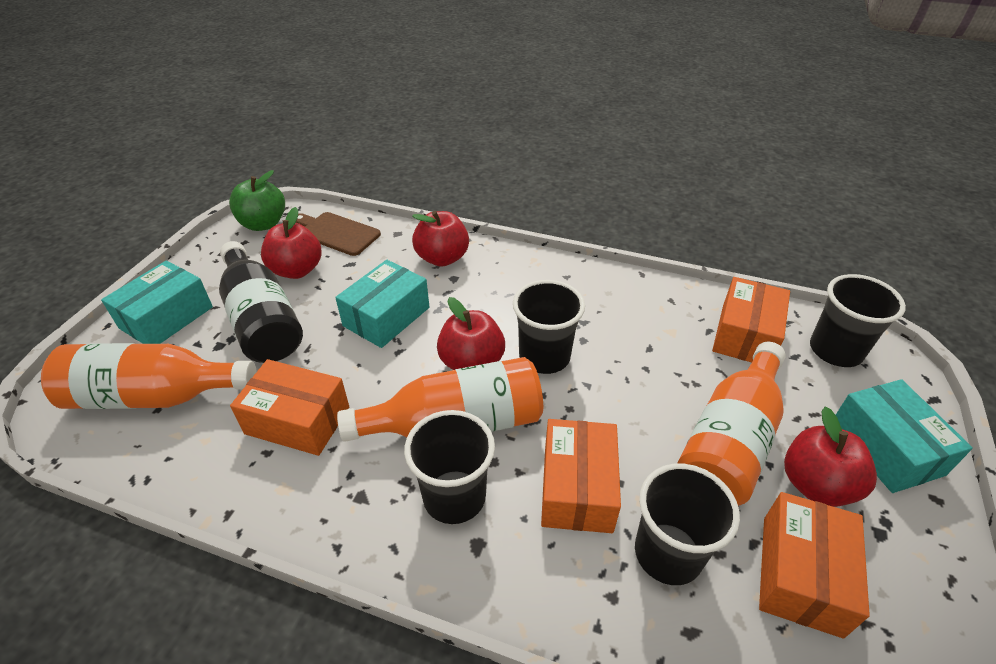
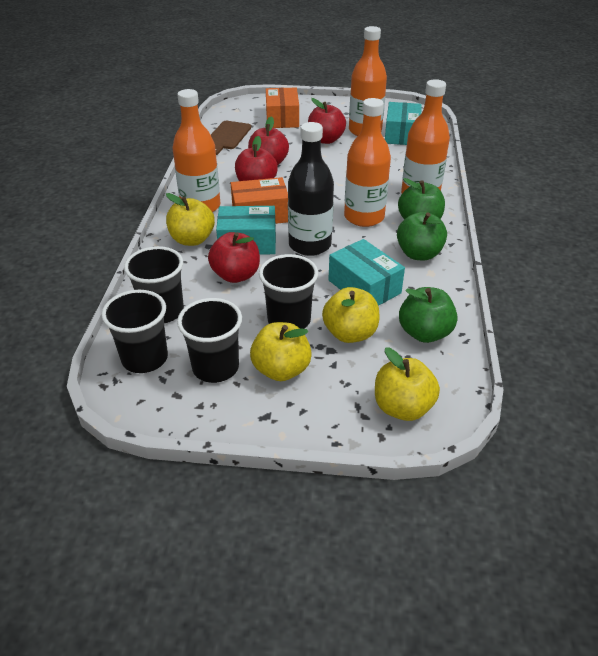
green apple: 1 -> 3
orange bottle: 3 -> 4
orange box: 4 -> 2
yellow apple: 0 -> 4

